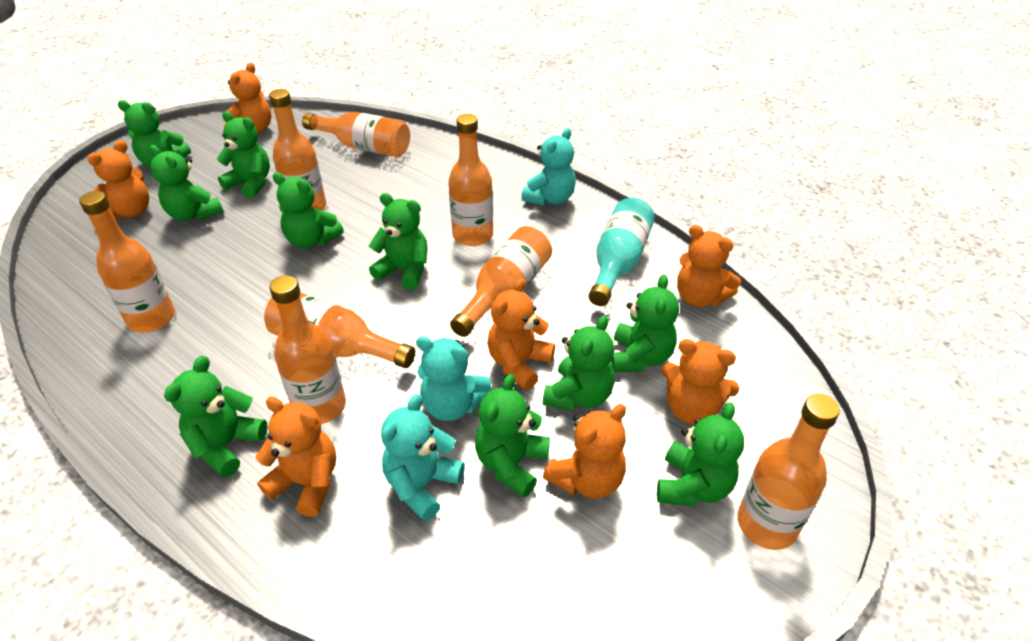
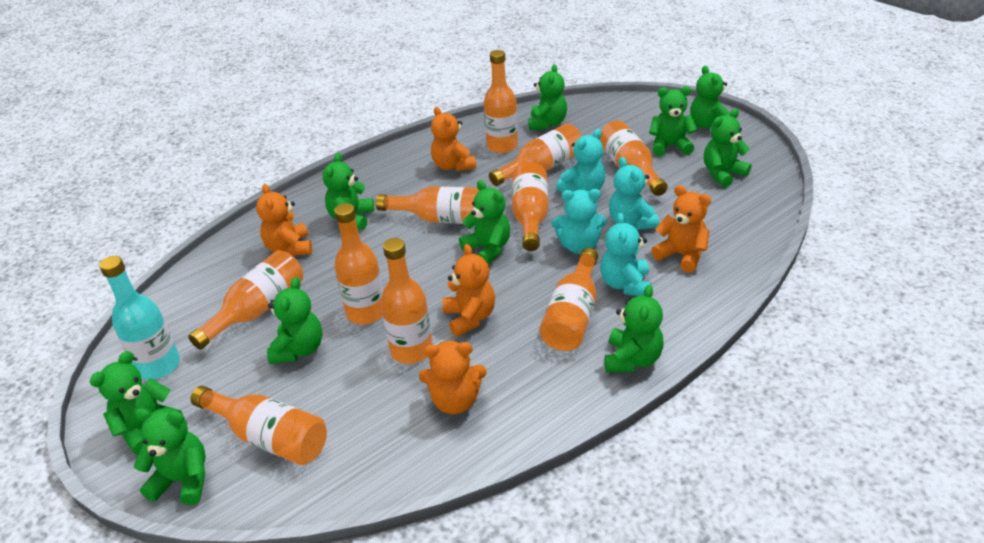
orange bottle: 8 -> 10
orange teddy bear: 7 -> 5
turquoise teddy bear: 3 -> 4

